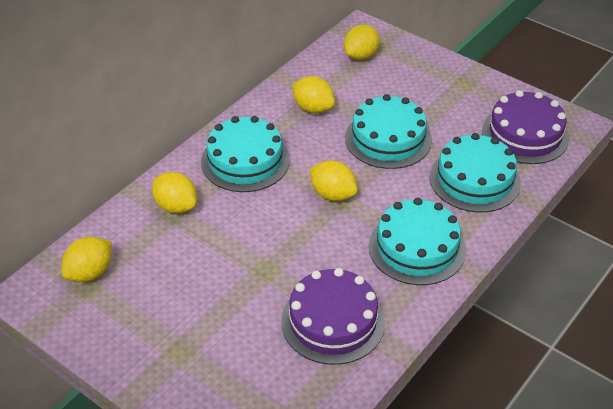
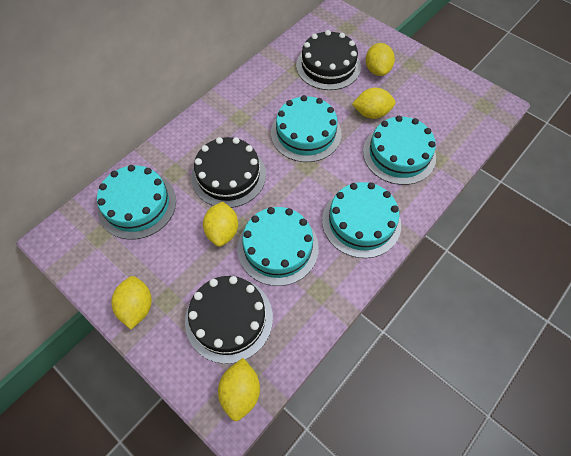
black cake: 0 -> 3
purple cake: 2 -> 0
turquoise cake: 4 -> 5

